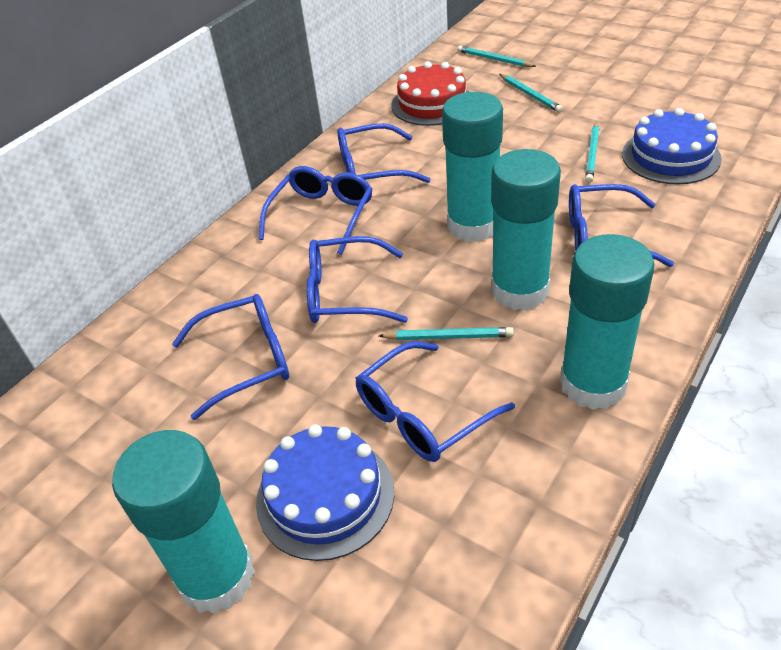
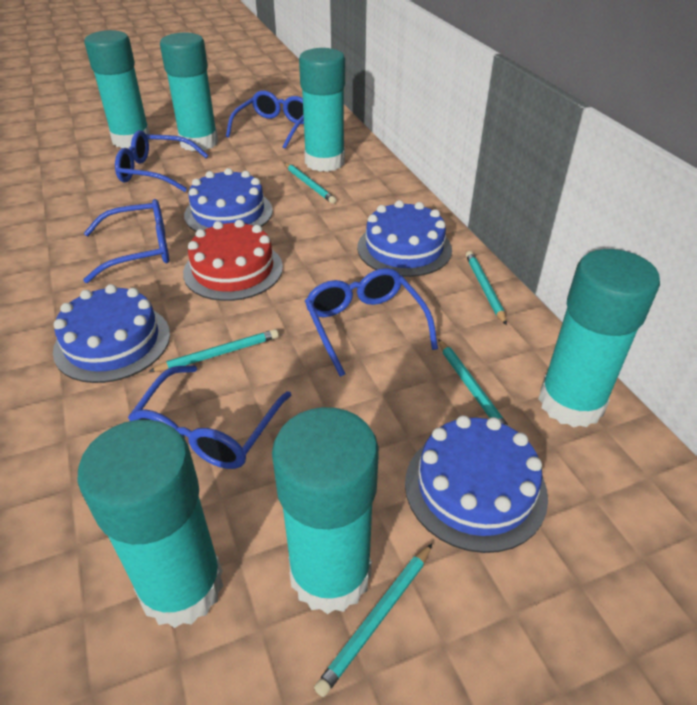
blue cake: 2 -> 4
blue glasses: 6 -> 5
turquoise glue stick: 4 -> 6
turquoise pencil: 4 -> 5

